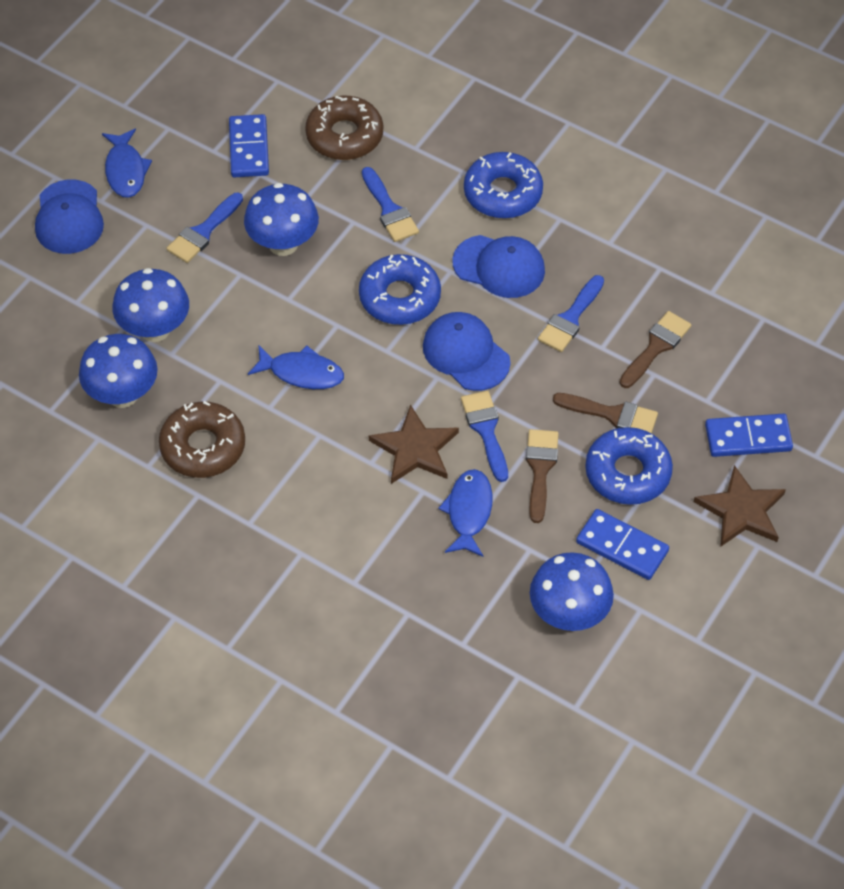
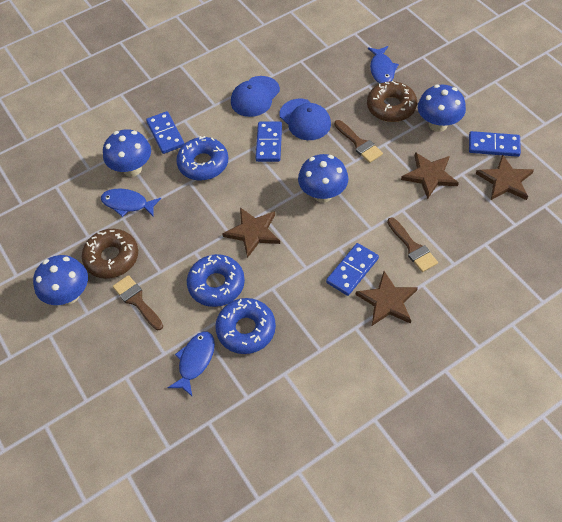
blue brush: 4 -> 0
blue cap: 3 -> 2
blue domino: 3 -> 4
brown star: 2 -> 4

